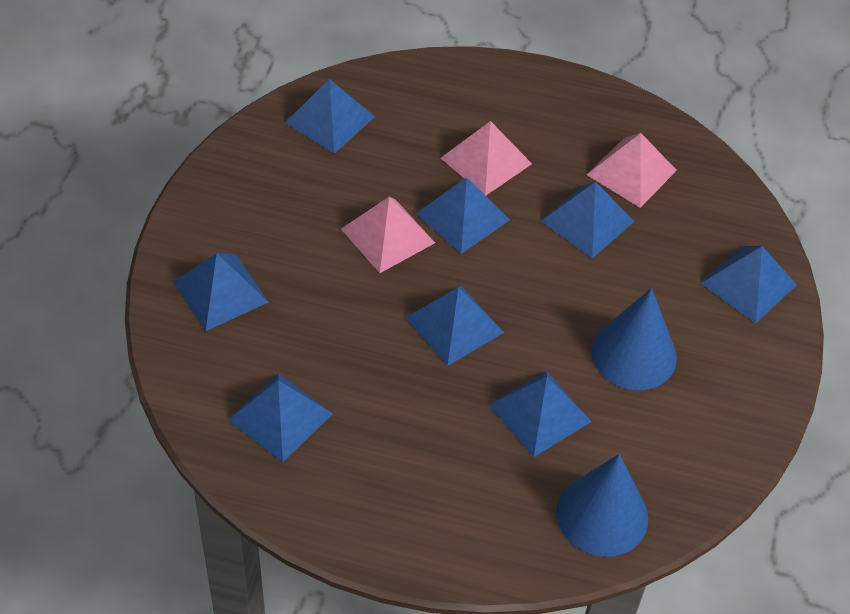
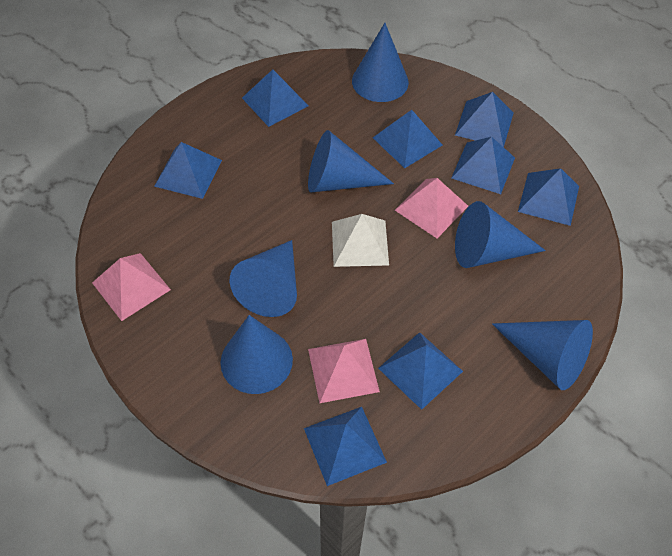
blue cone: 2 -> 6
white pyramid: 0 -> 1

